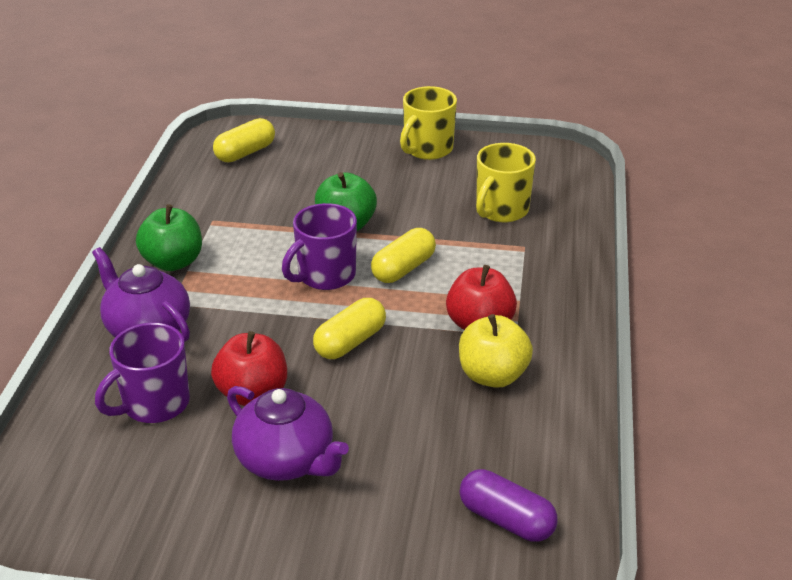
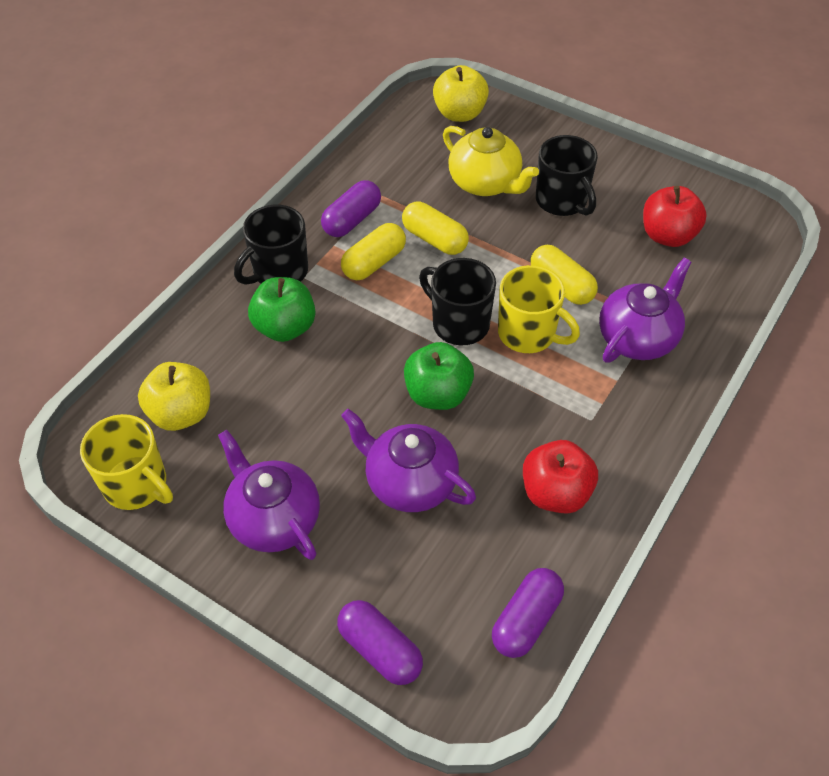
black mug: 0 -> 3
purple capsule: 1 -> 3
purple mug: 2 -> 0
purple teapot: 2 -> 3
yellow apple: 1 -> 2
yellow teapot: 0 -> 1

